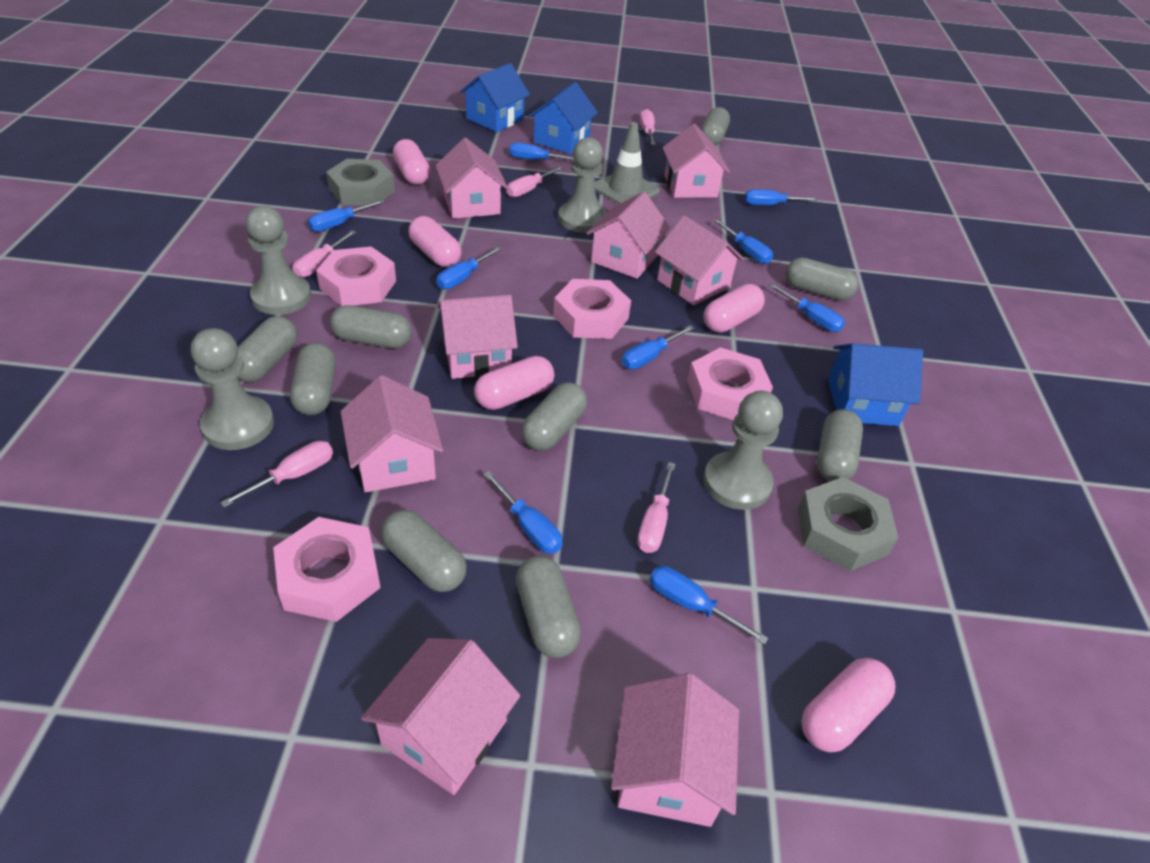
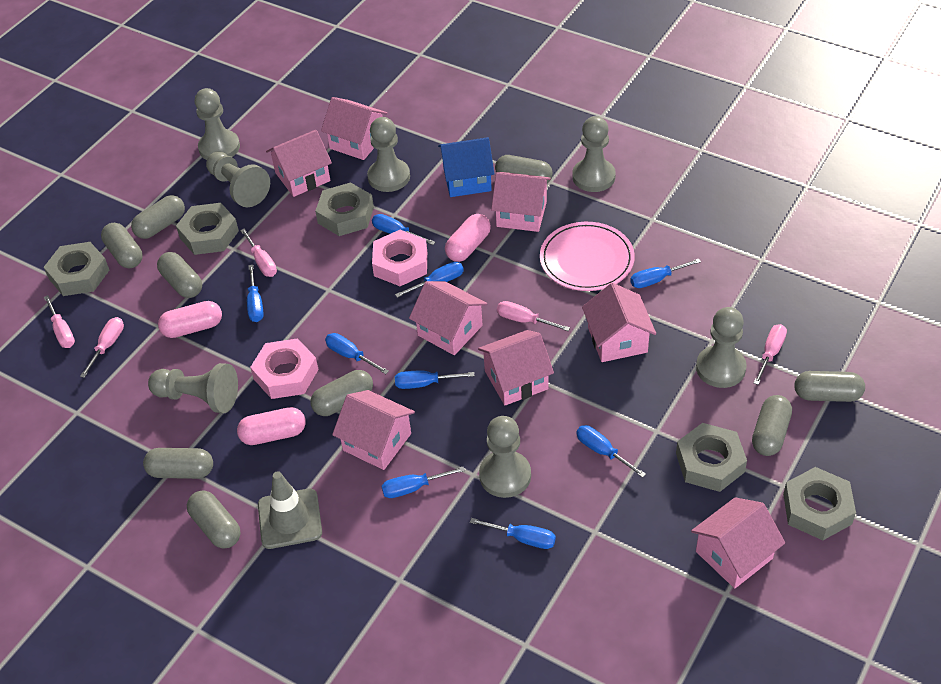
blue house: 3 -> 1
grey nut: 2 -> 5
grey pawn: 4 -> 7
pink capsule: 5 -> 3
pink nut: 4 -> 2
pink plate: 0 -> 1

